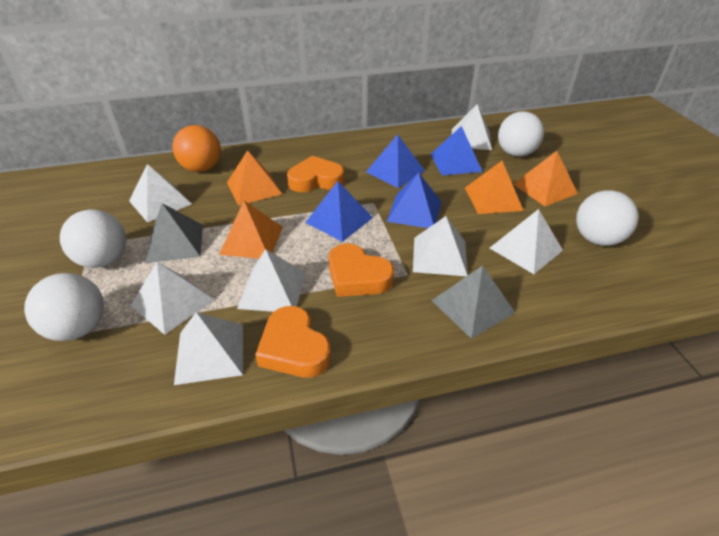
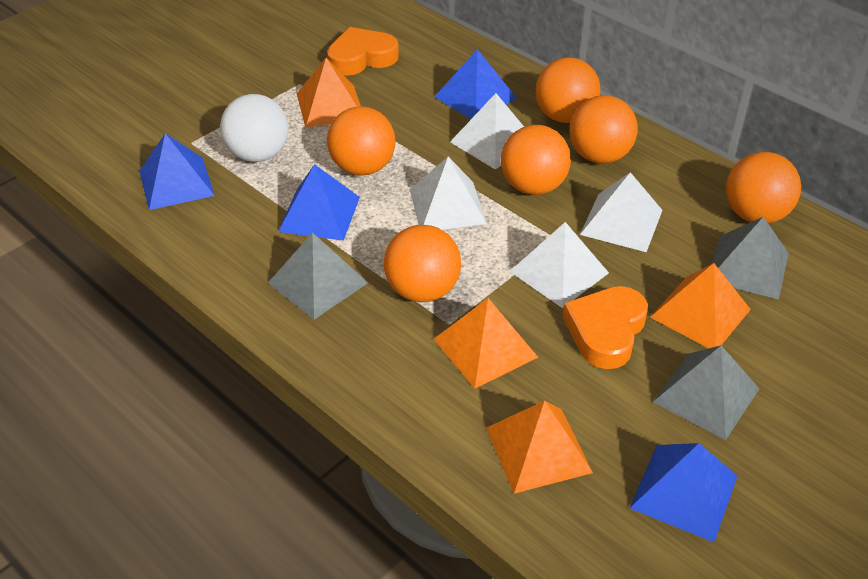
grey pyramid: 2 -> 3
orange ball: 1 -> 6
orange heart: 3 -> 2
white ball: 4 -> 1
white pyramid: 7 -> 4

